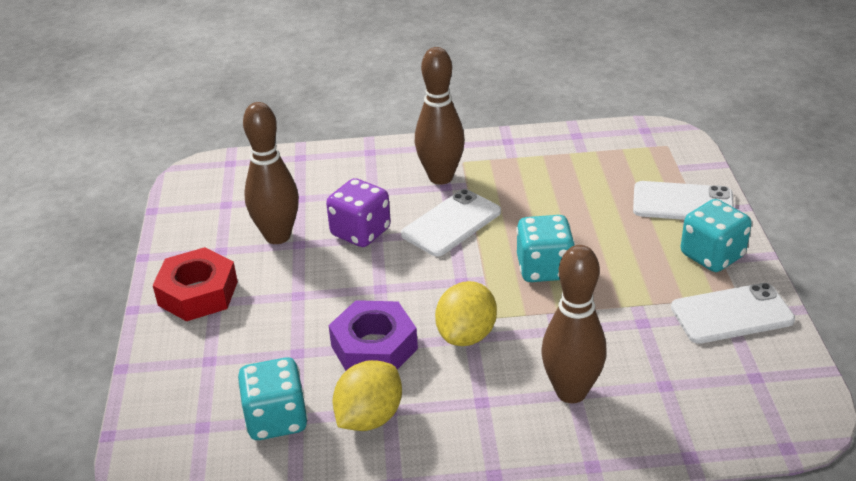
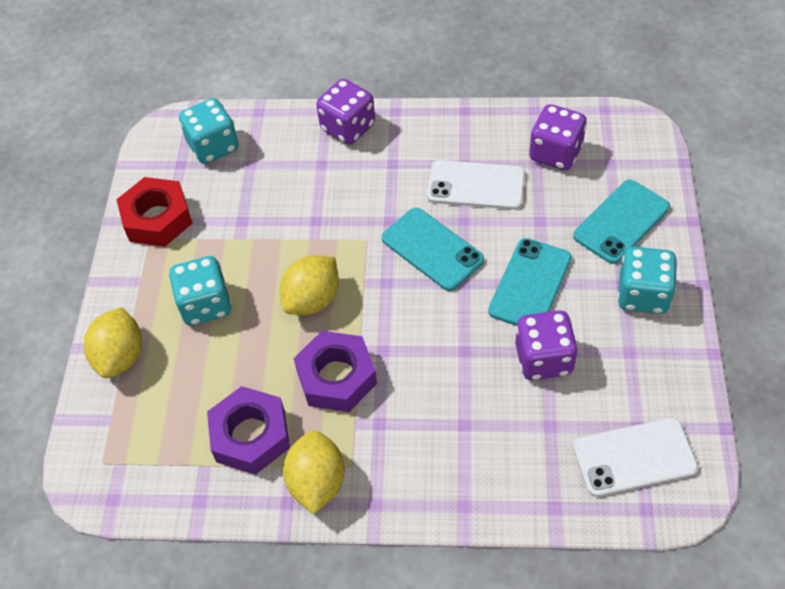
brown bowling pin: 3 -> 0
purple dice: 1 -> 3
purple nut: 1 -> 2
turquoise phone: 0 -> 3
white phone: 3 -> 2
yellow lemon: 2 -> 3

